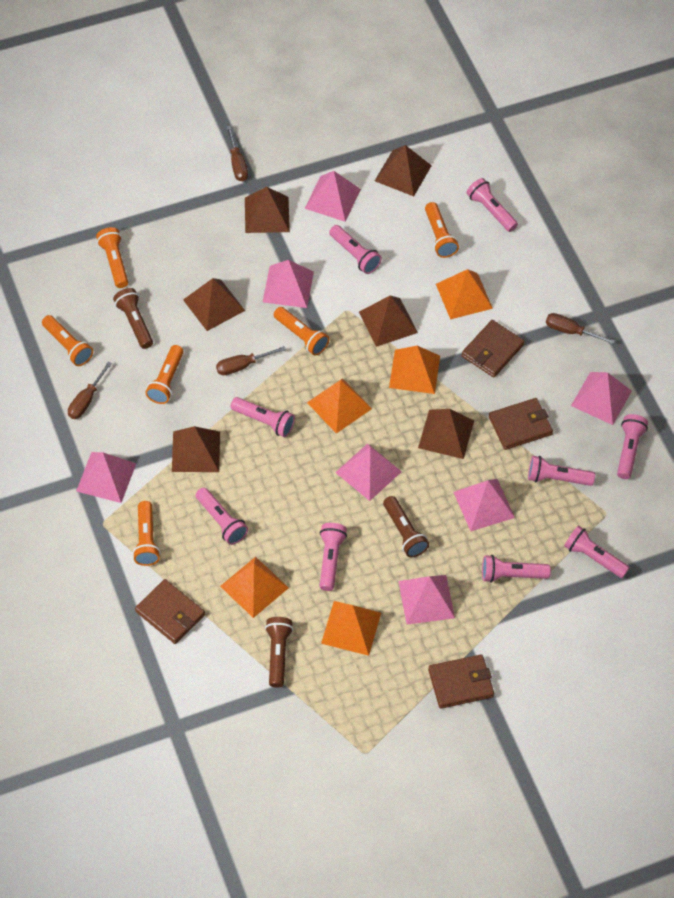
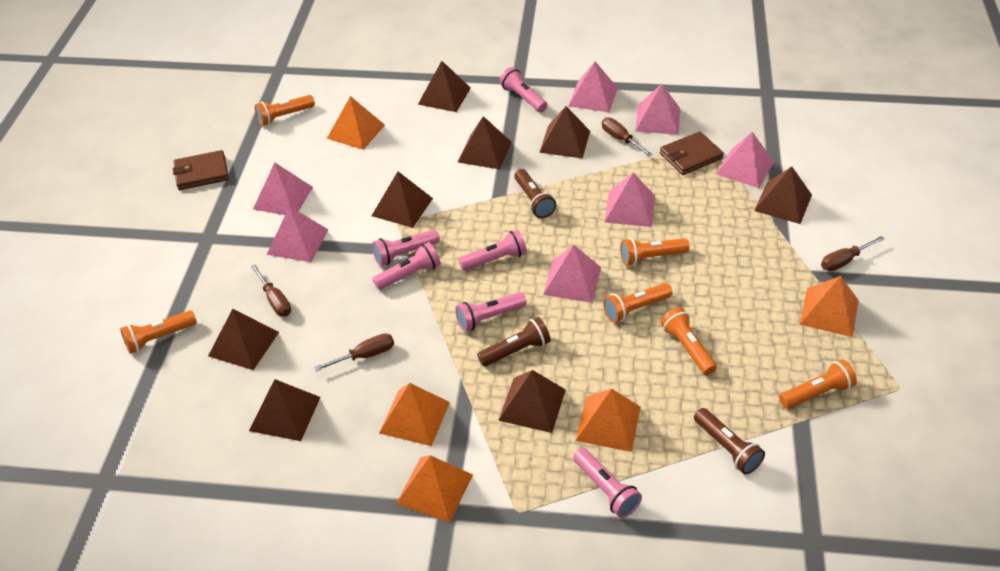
brown pyramid: 6 -> 8
brown wallet: 4 -> 2
pink flashlight: 9 -> 6

